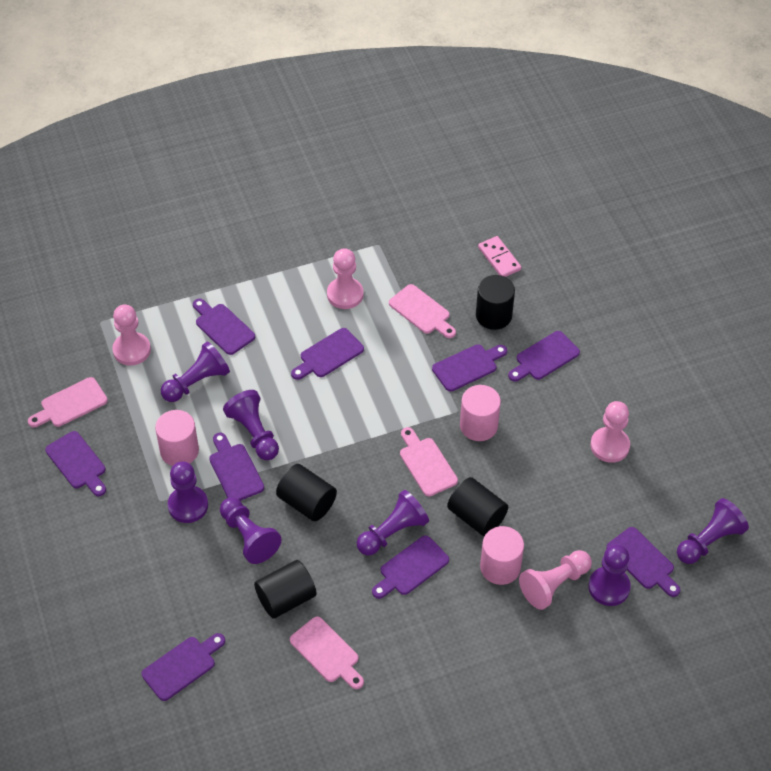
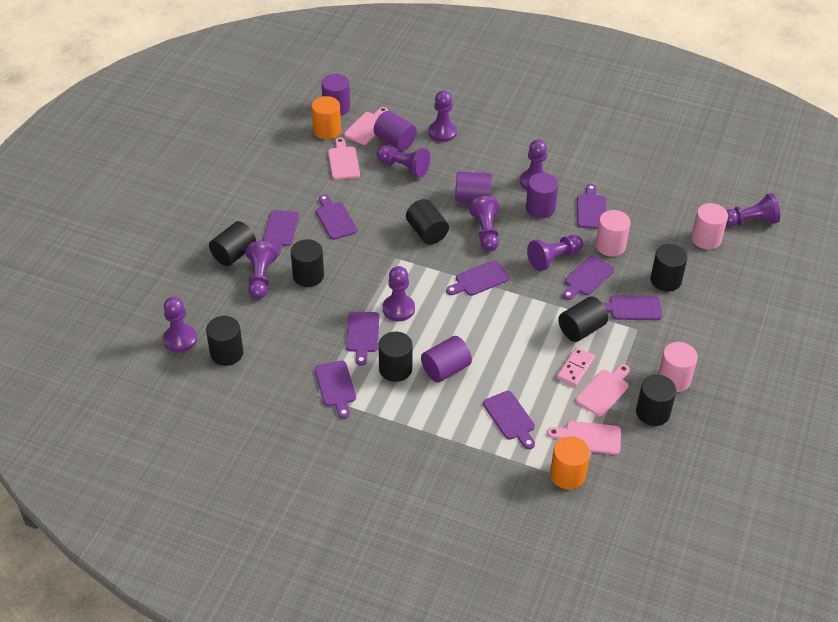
black cylinder: 4 -> 8
orange cylinder: 0 -> 2
pink pawn: 4 -> 0
purple cylinder: 0 -> 5
purple pawn: 7 -> 9

